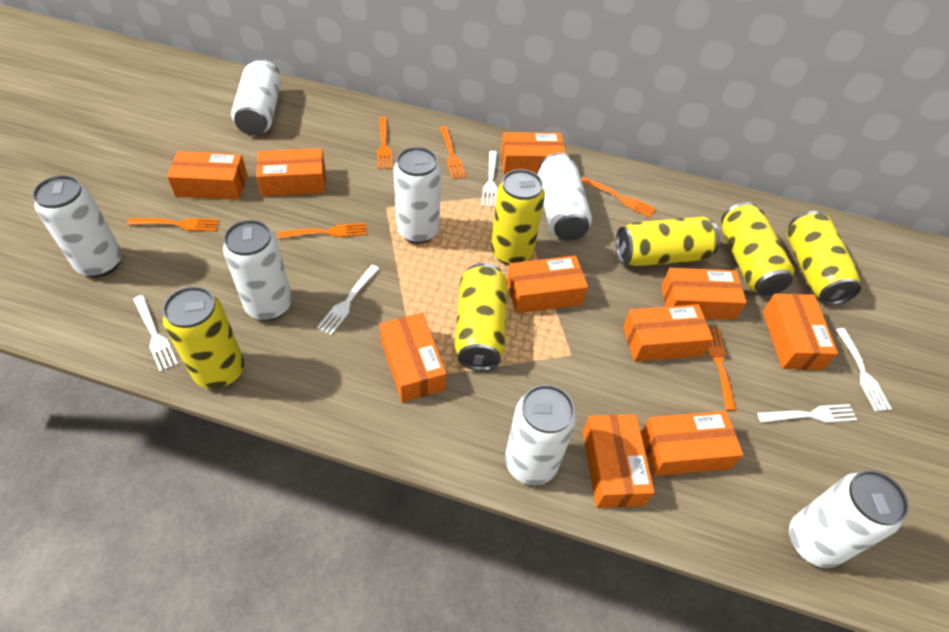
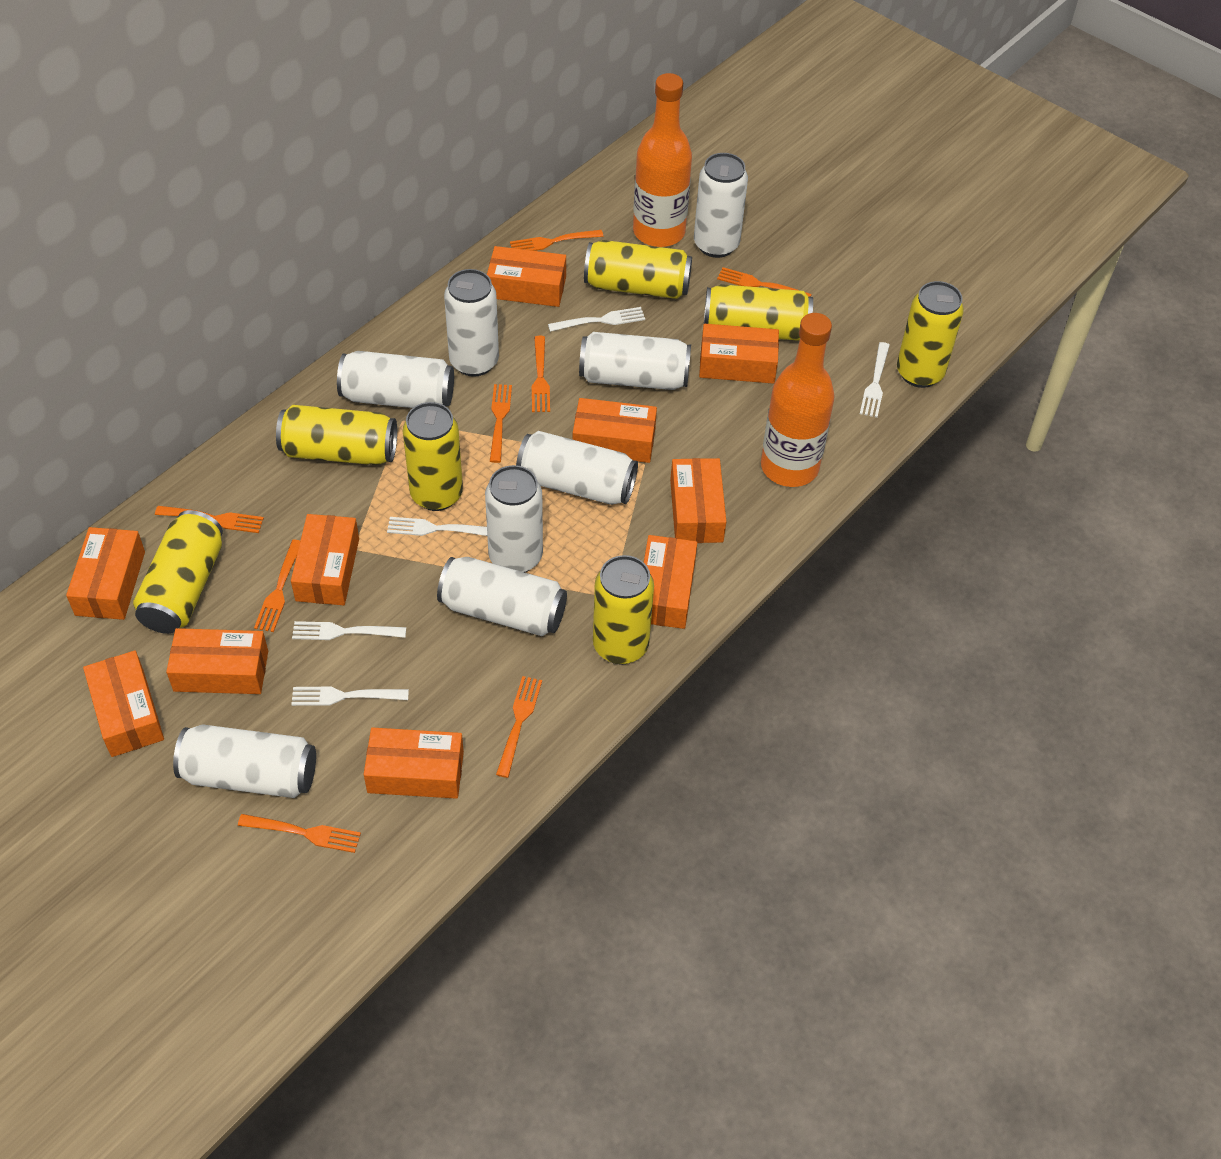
orange bottle: 0 -> 2
orange fork: 6 -> 8
white can: 7 -> 8
yellow can: 6 -> 7

